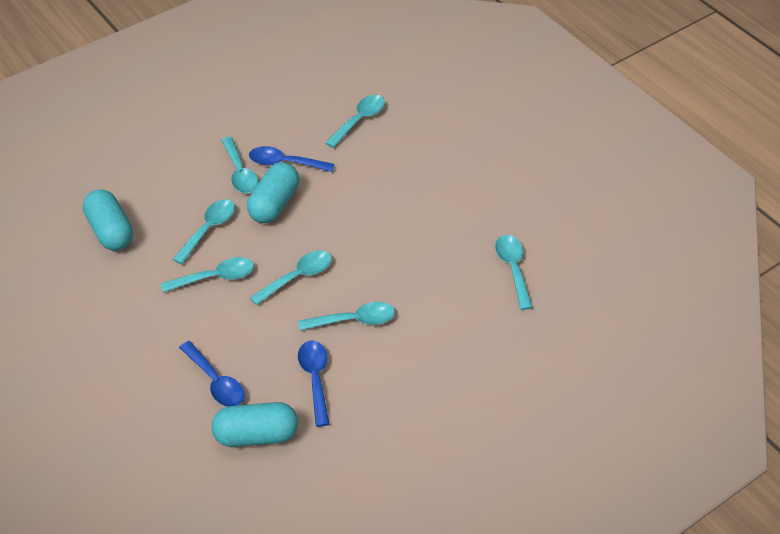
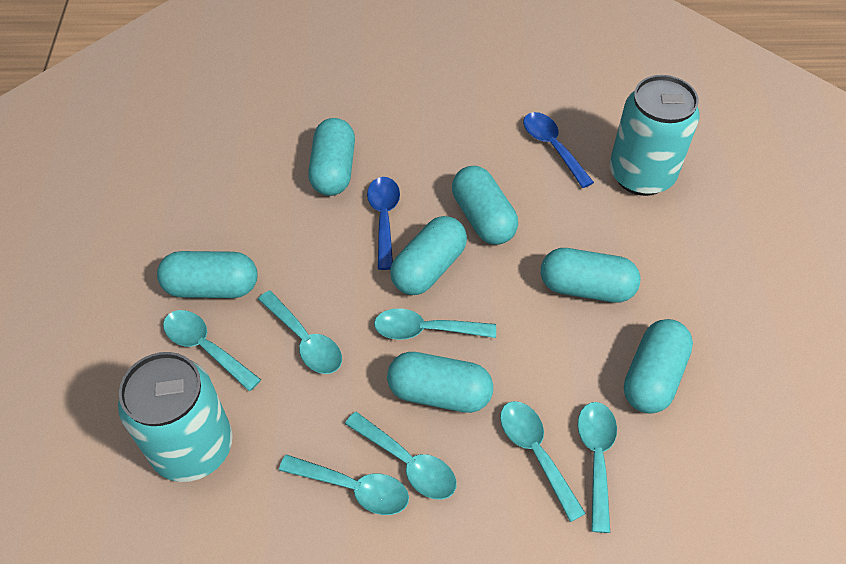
blue spoon: 3 -> 2
turquoise can: 0 -> 2
turquoise capsule: 3 -> 7

